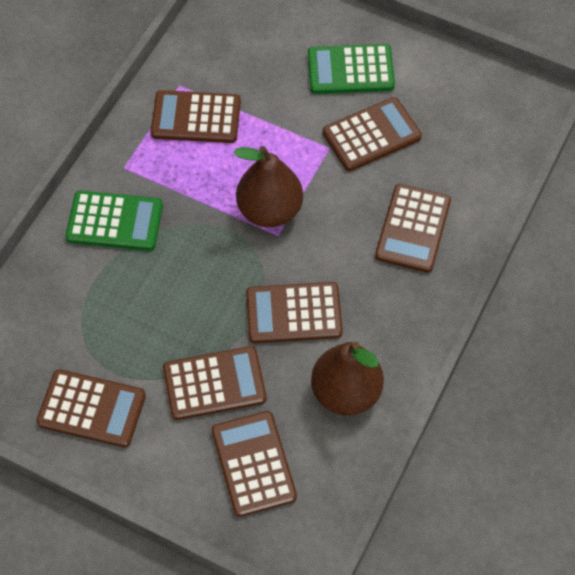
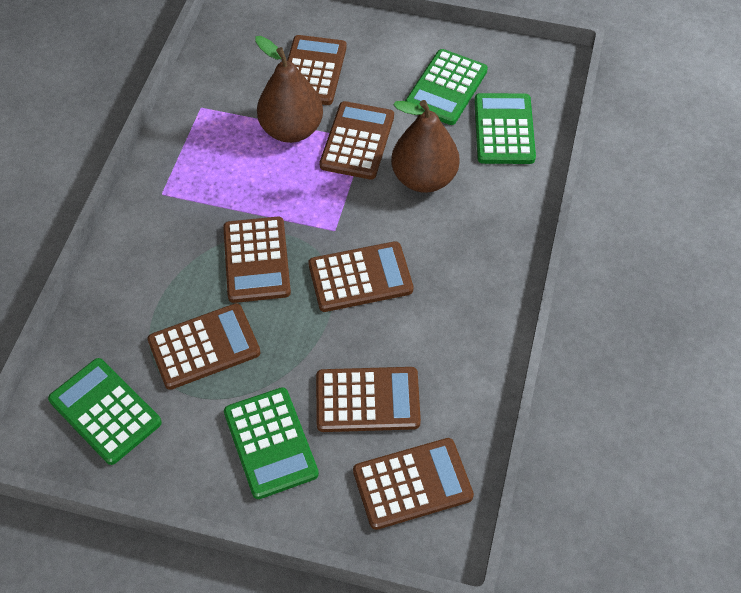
green calculator: 2 -> 4

